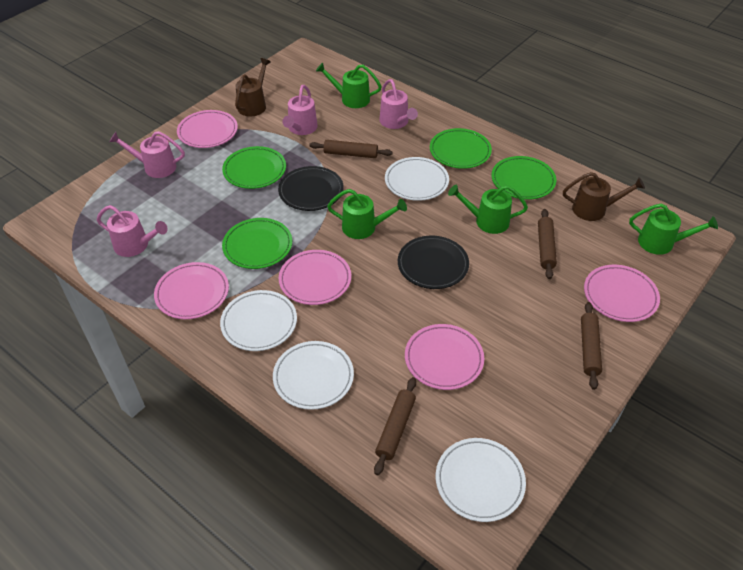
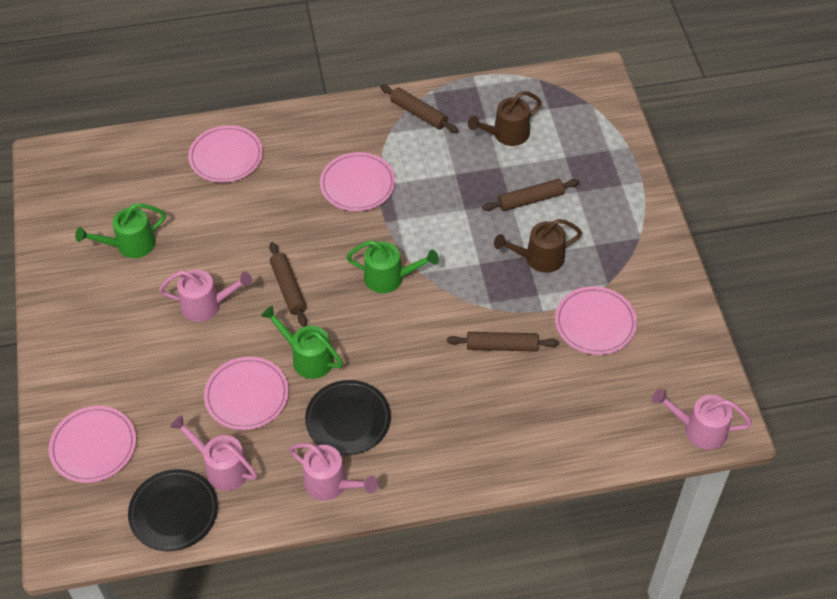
green plate: 4 -> 0
green watering can: 4 -> 3
white plate: 4 -> 0

